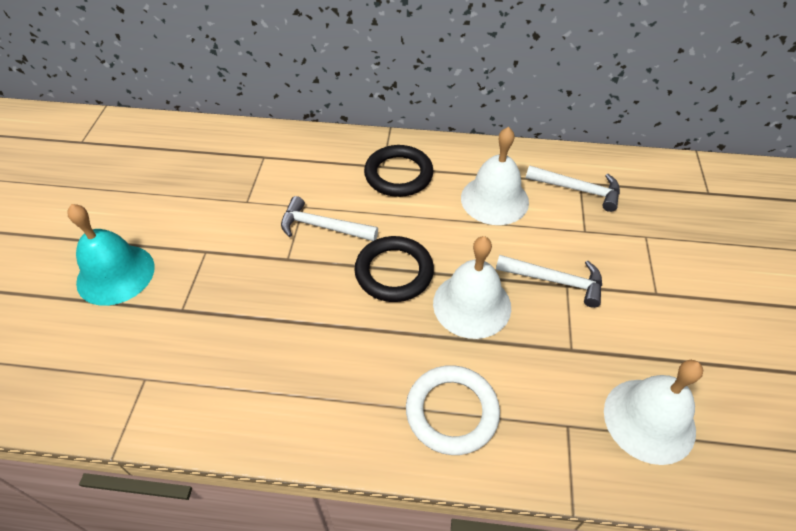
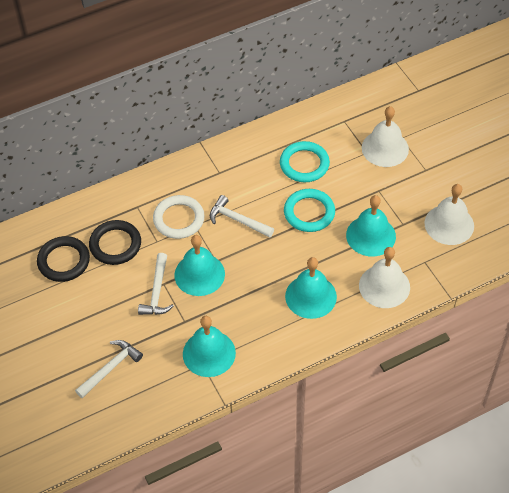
turquoise bell: 1 -> 4
turquoise ring: 0 -> 2

